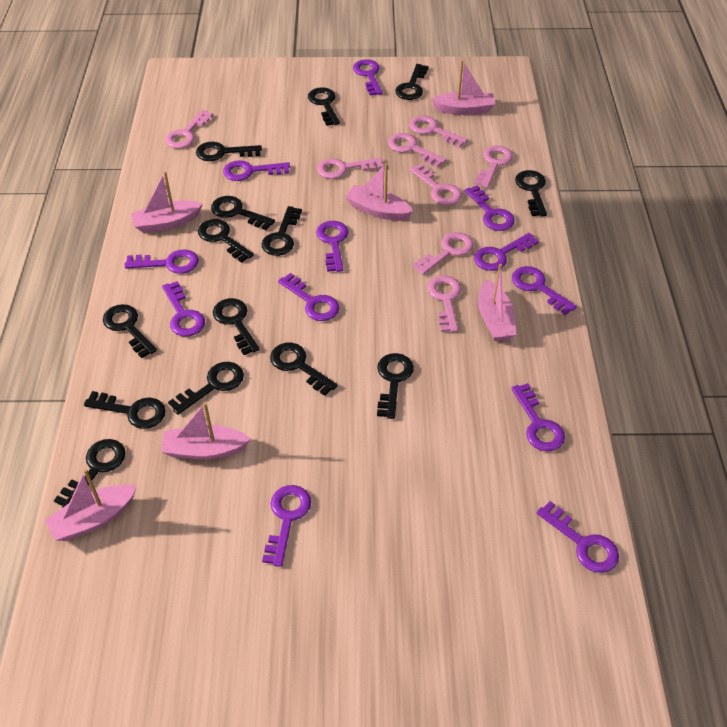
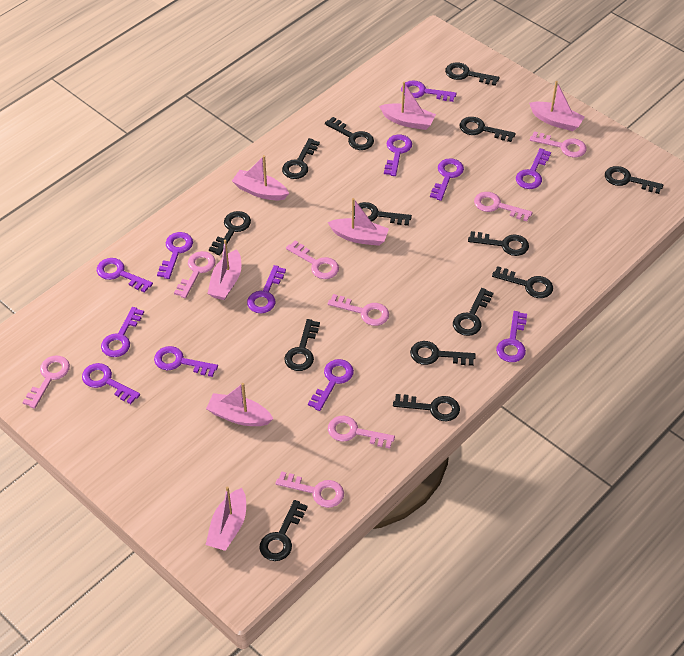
pink boat: 6 -> 7

